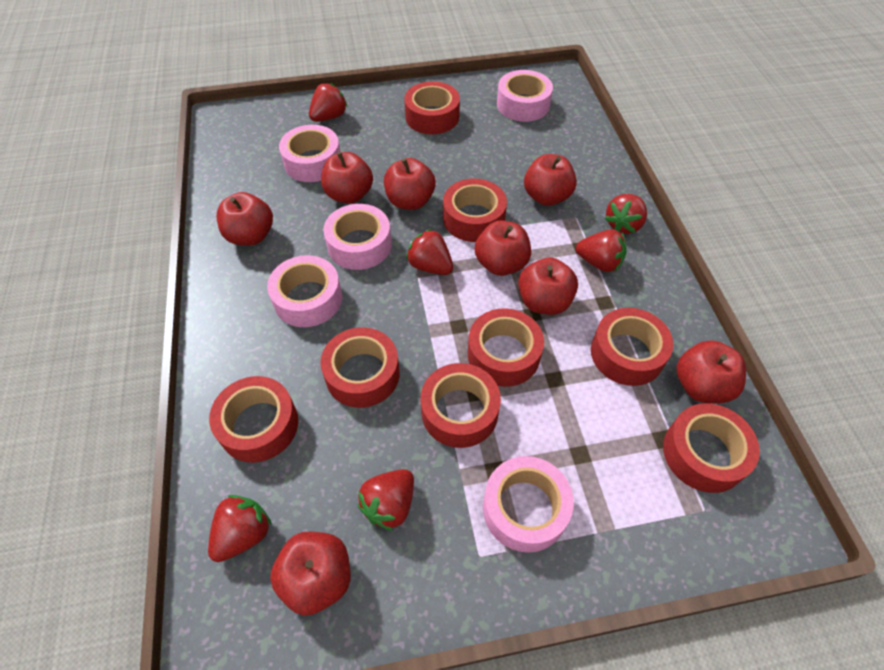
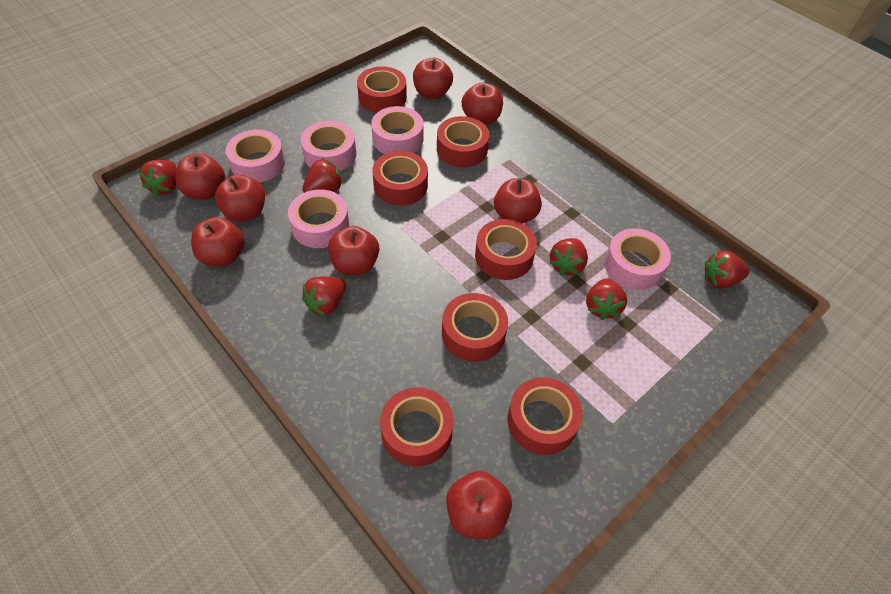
red tape: 8 -> 7

